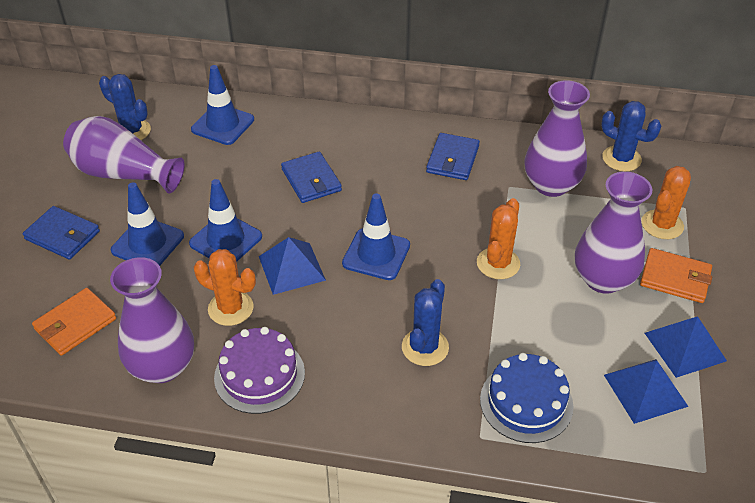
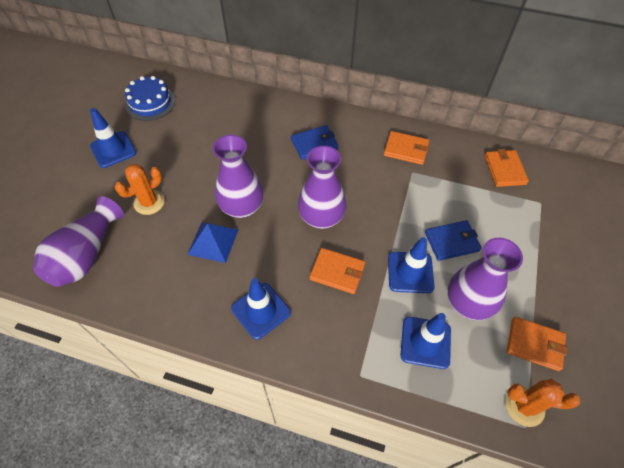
blue cactus: 3 -> 0
blue pyramid: 3 -> 1
blue wallet: 3 -> 2
orange cactus: 3 -> 2
orange wallet: 2 -> 4
purple cake: 1 -> 0

